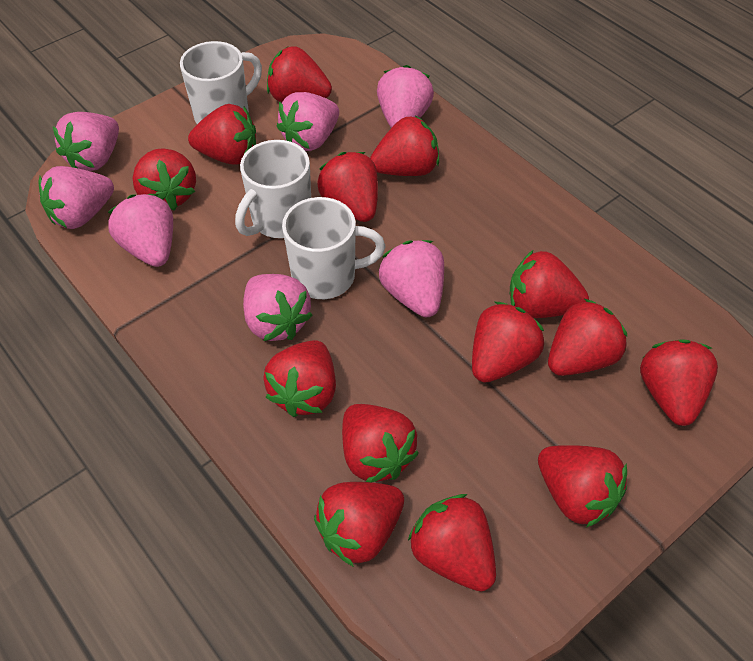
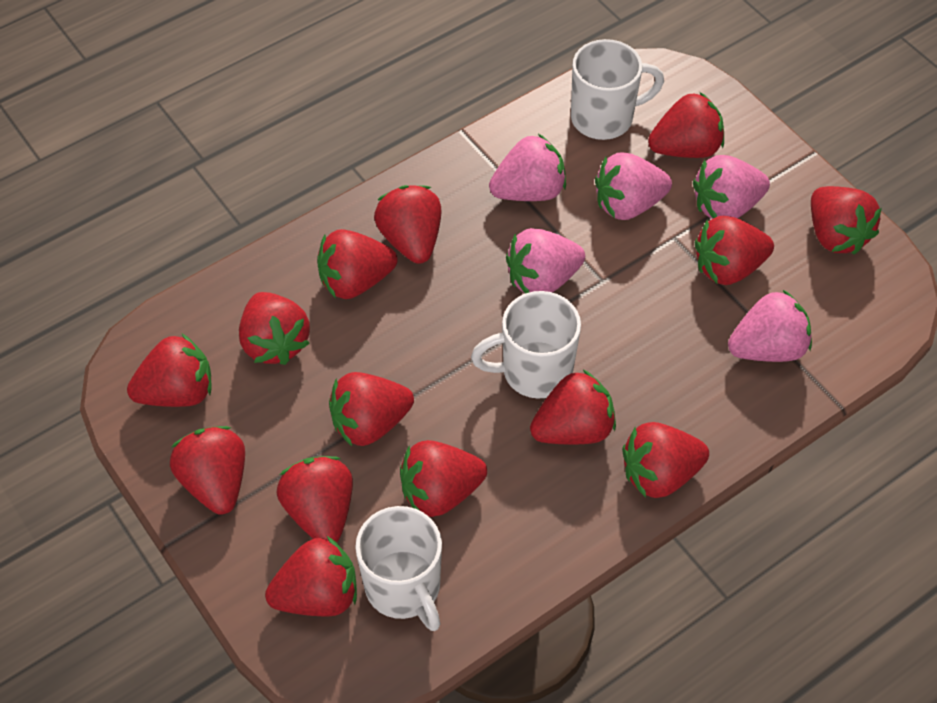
pink strawberry: 7 -> 5

